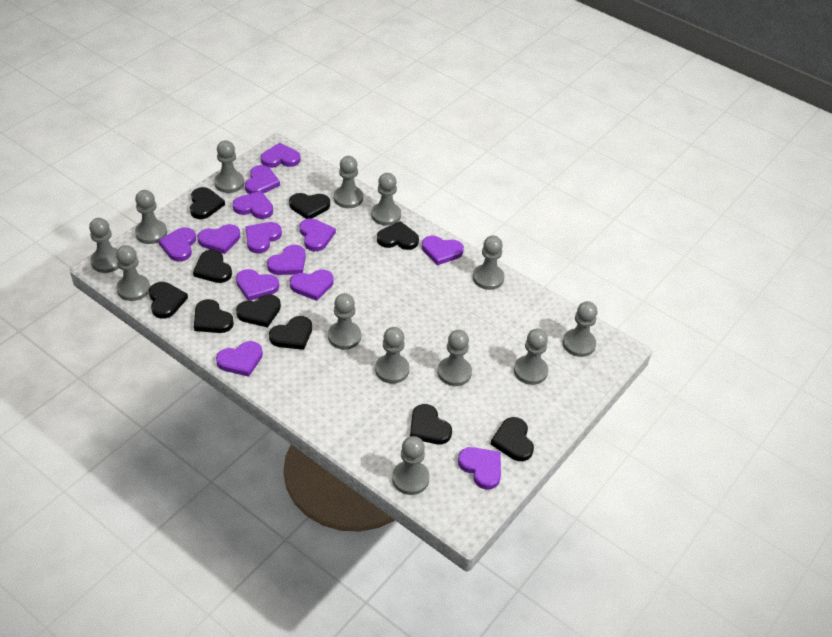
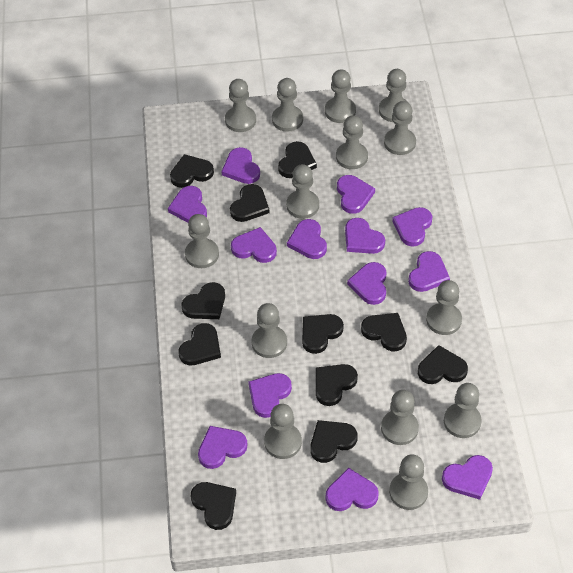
black heart: 10 -> 11
grey pawn: 13 -> 14

